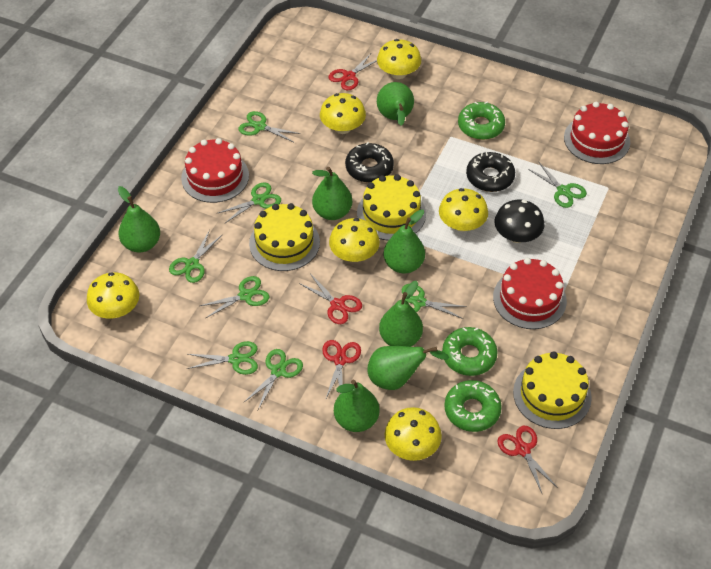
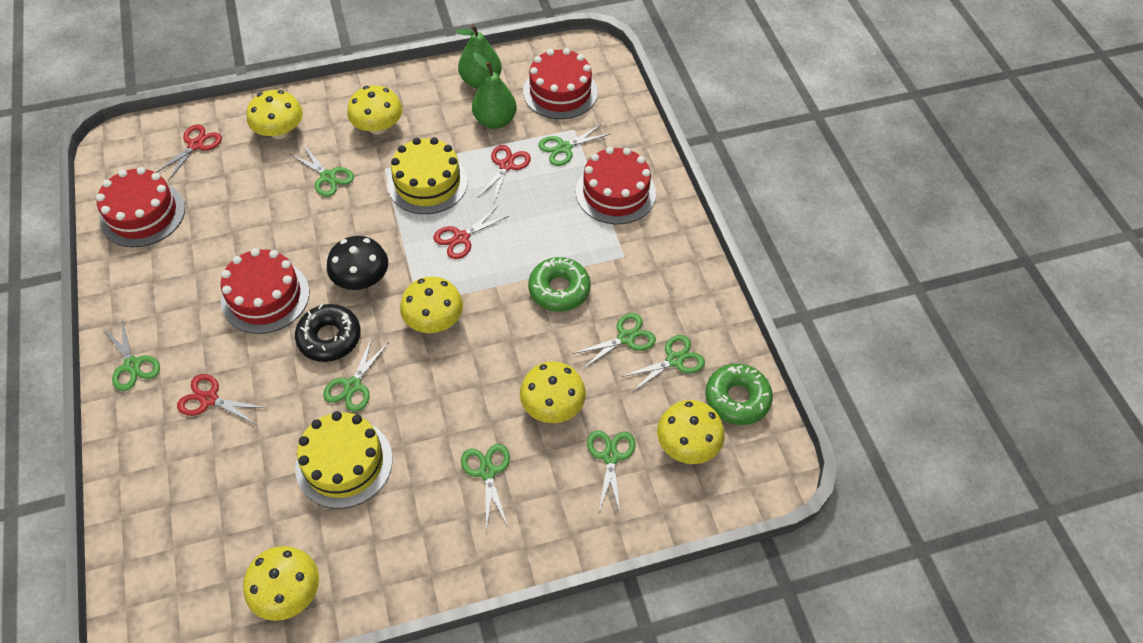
black donut: 2 -> 1
green donut: 3 -> 2
green pear: 7 -> 2
red cake: 3 -> 4
yellow cake: 3 -> 2

